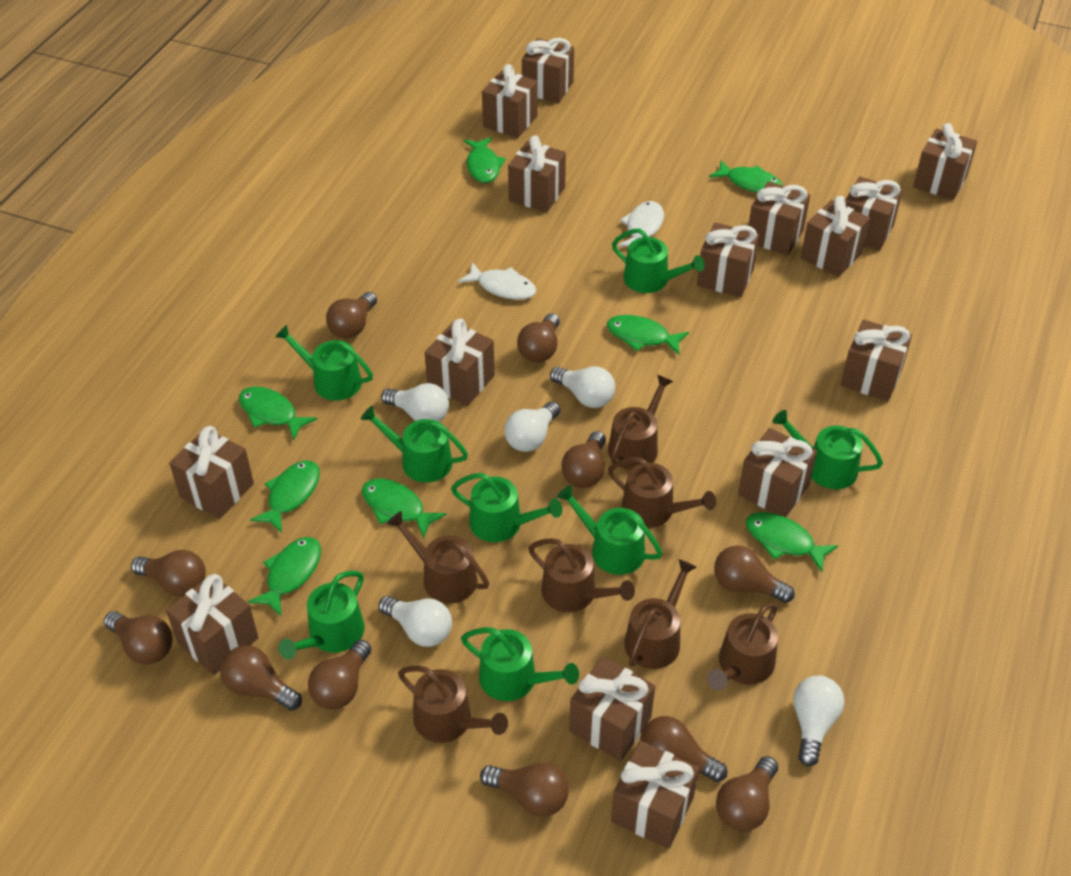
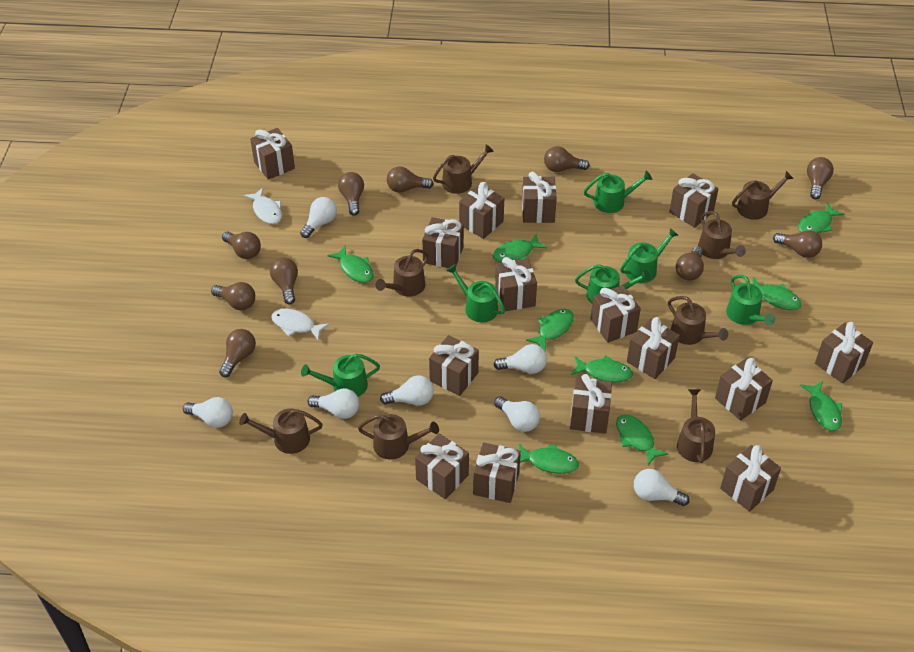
brown light bulb: 11 -> 10
brown watering can: 7 -> 8
green fish: 8 -> 9
green watering can: 8 -> 6
white light bulb: 5 -> 7

